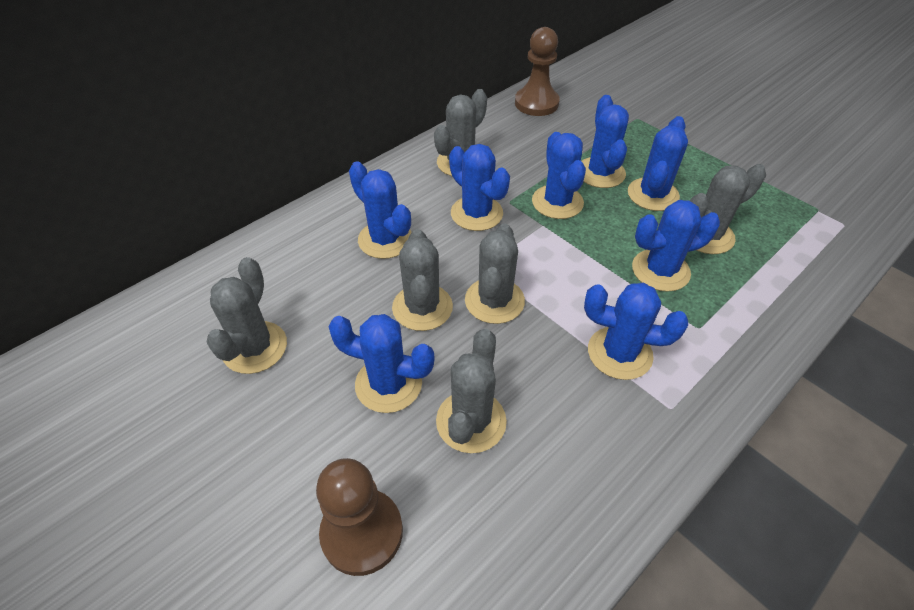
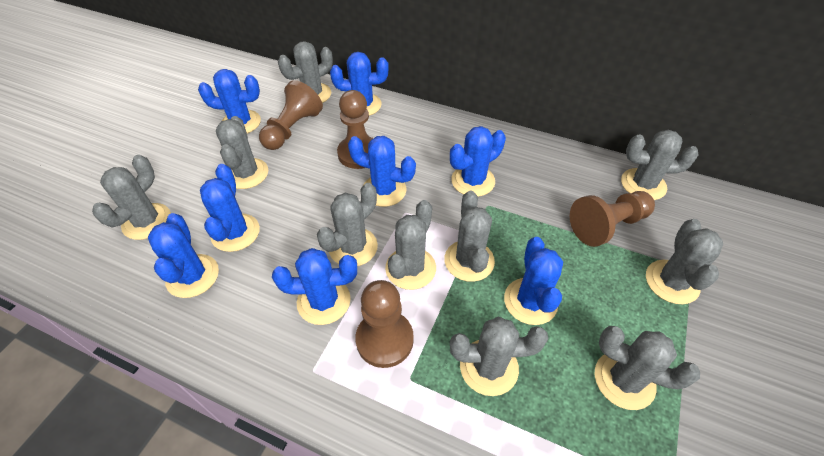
brown pawn: 2 -> 4
grey cactus: 6 -> 10

